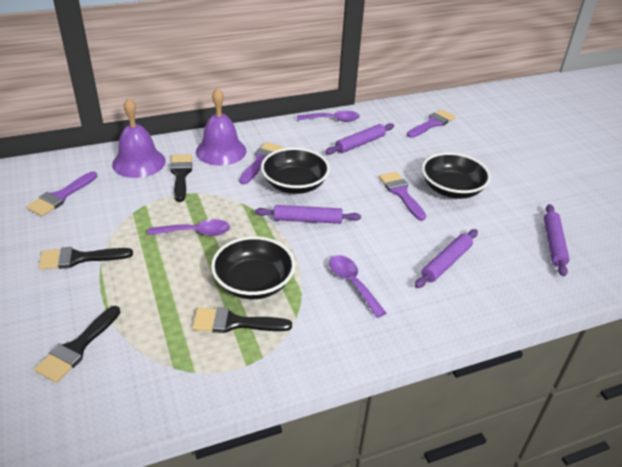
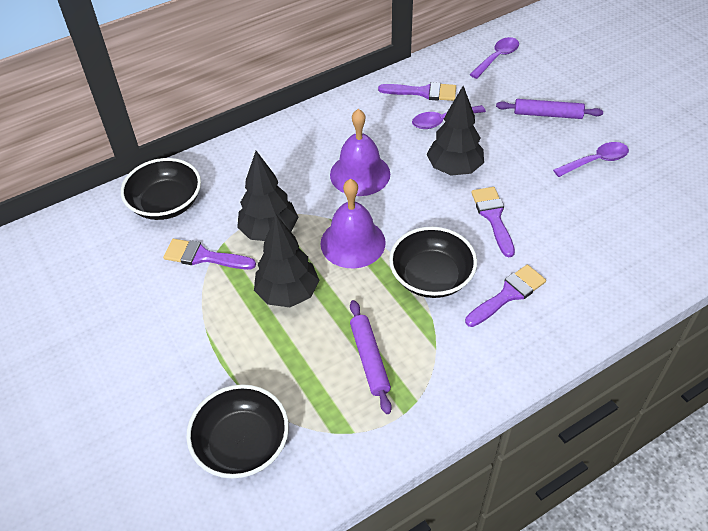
black brush: 4 -> 0
black tree: 0 -> 3
purple rolling pin: 4 -> 2

